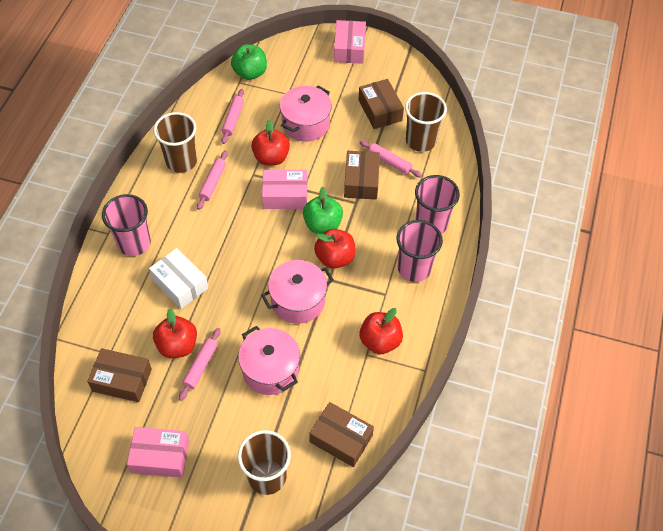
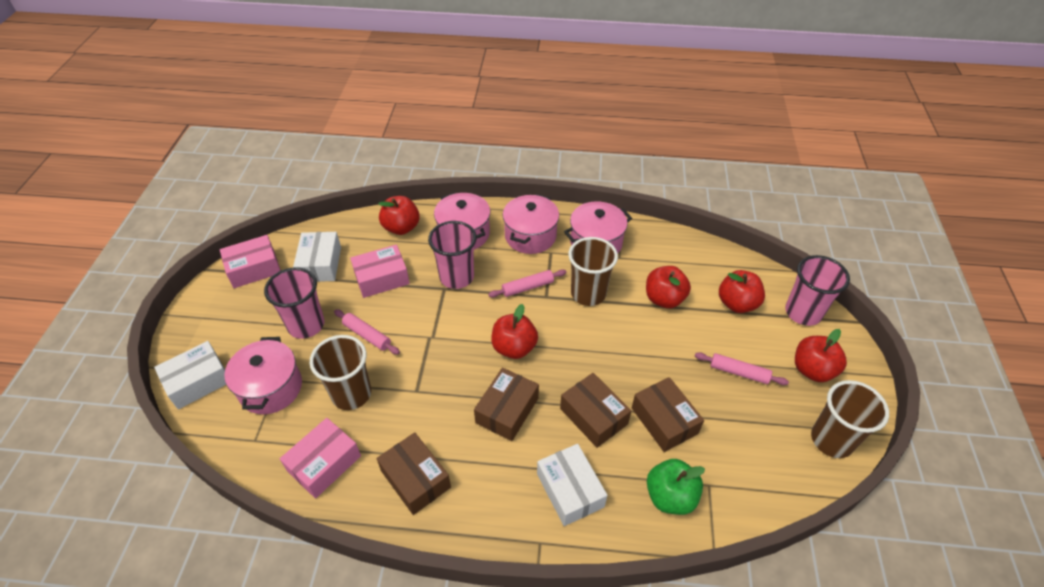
green apple: 2 -> 1
pink pot: 3 -> 4
pink rolling pin: 4 -> 3
red apple: 4 -> 5
white box: 1 -> 3

